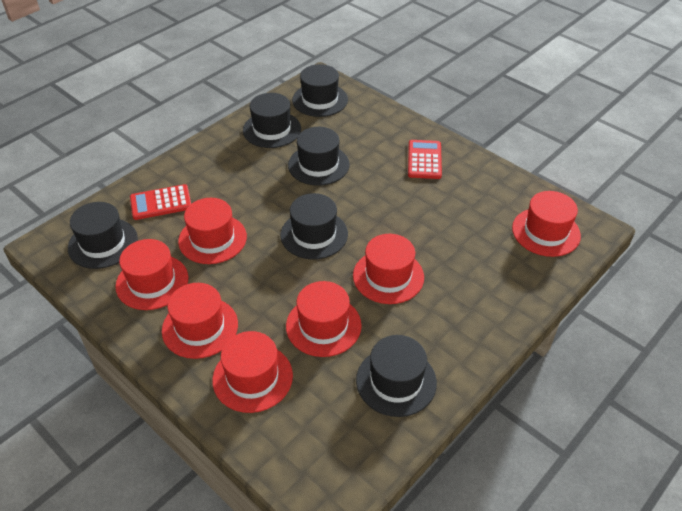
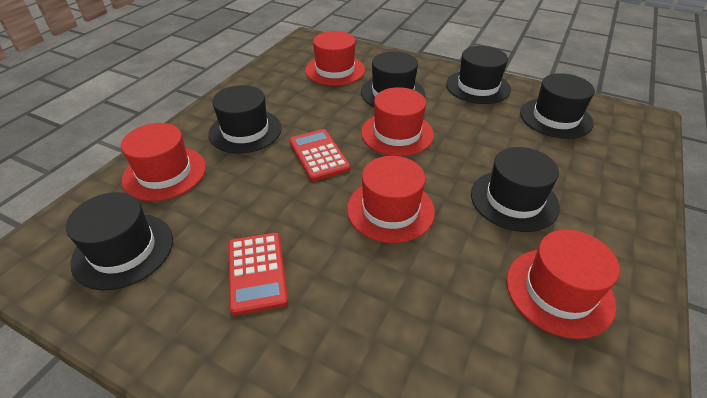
red hat: 7 -> 5

